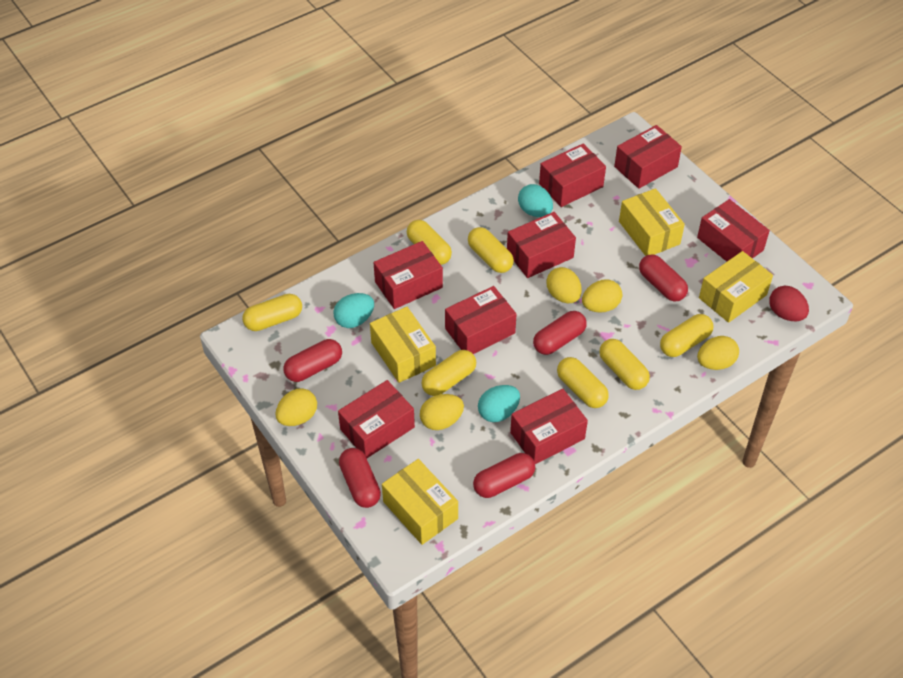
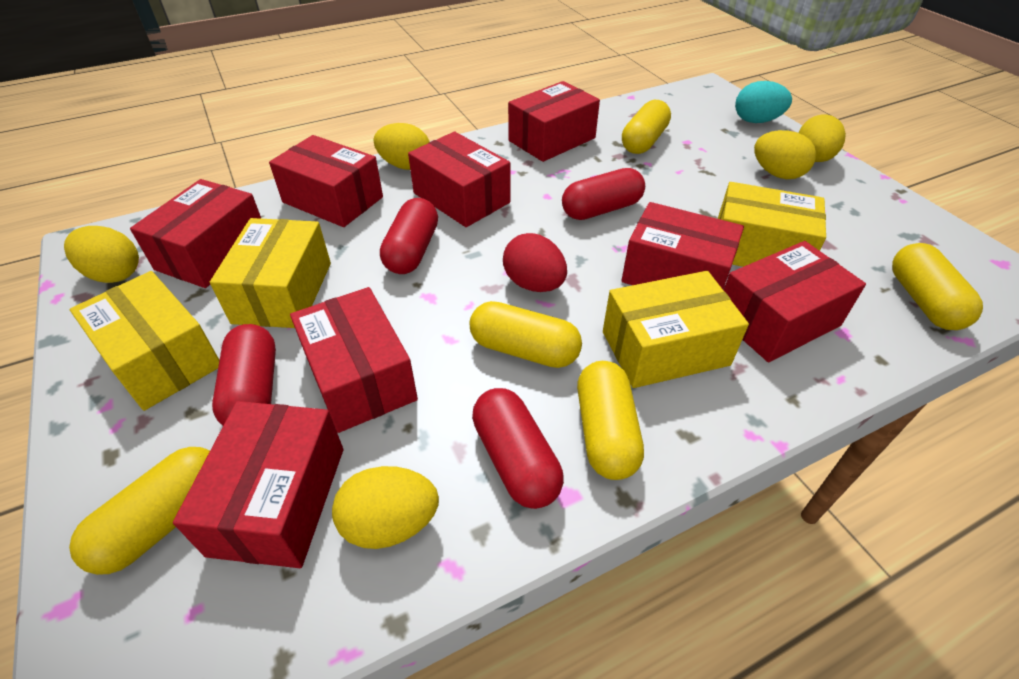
red capsule: 5 -> 4
turquoise egg: 3 -> 1
yellow capsule: 7 -> 5

